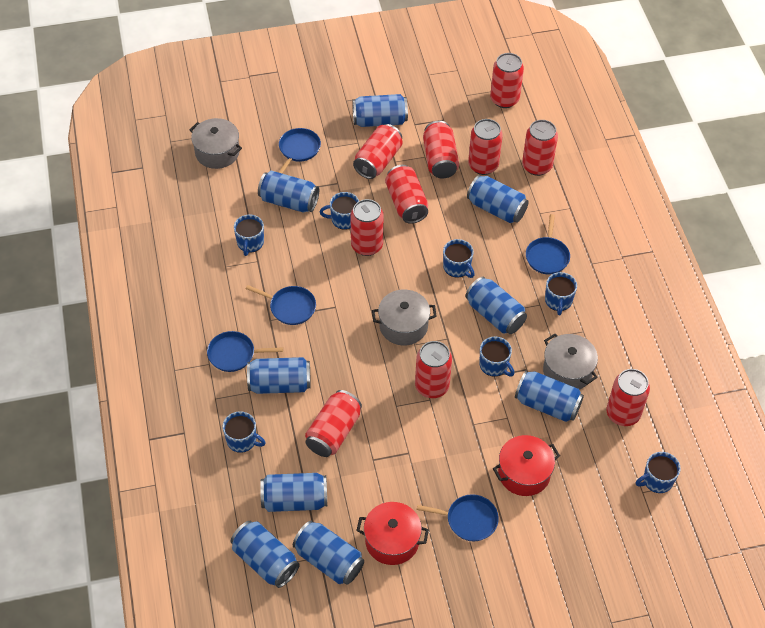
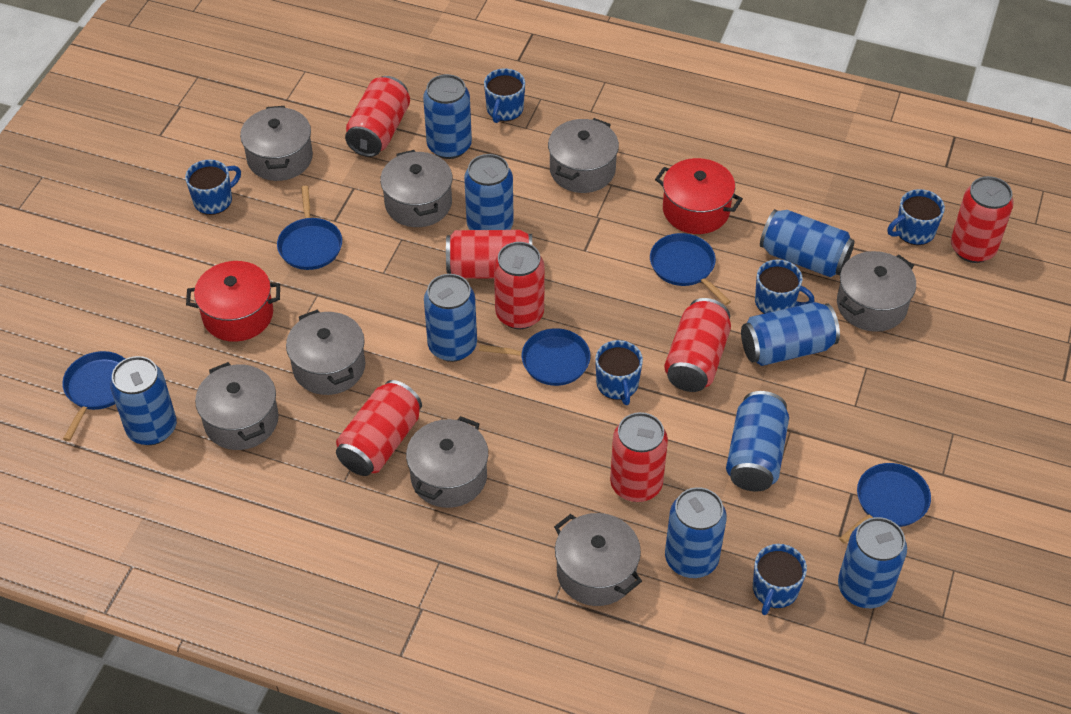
blue mug: 7 -> 6
grey pot: 3 -> 8
red can: 10 -> 7

